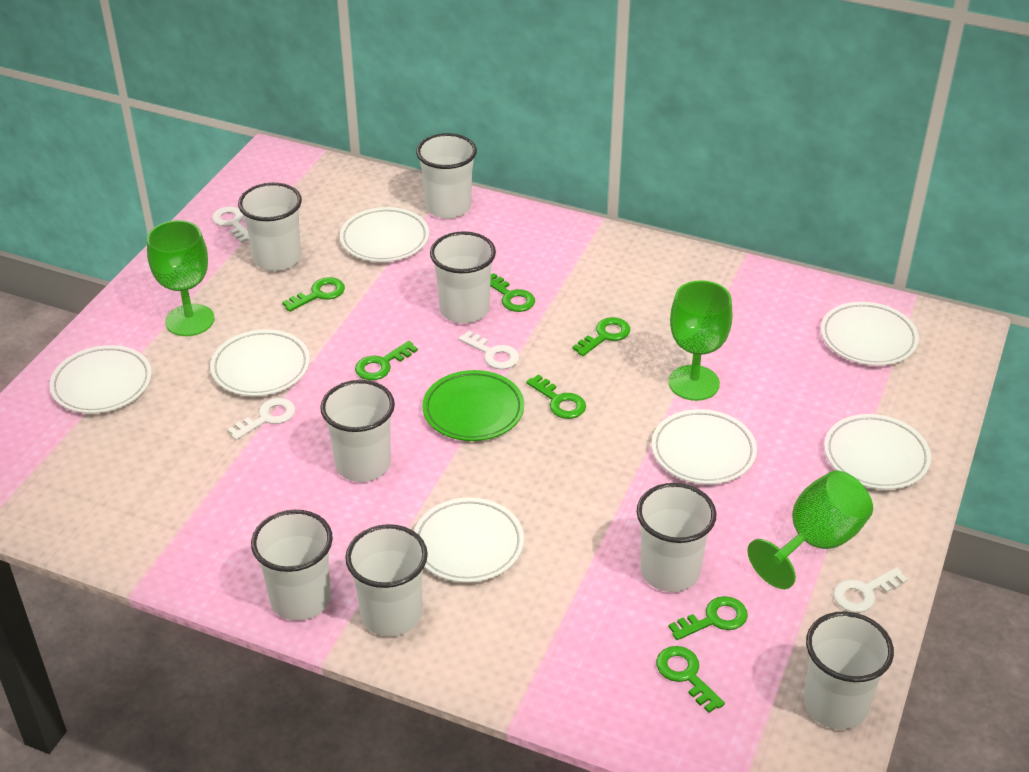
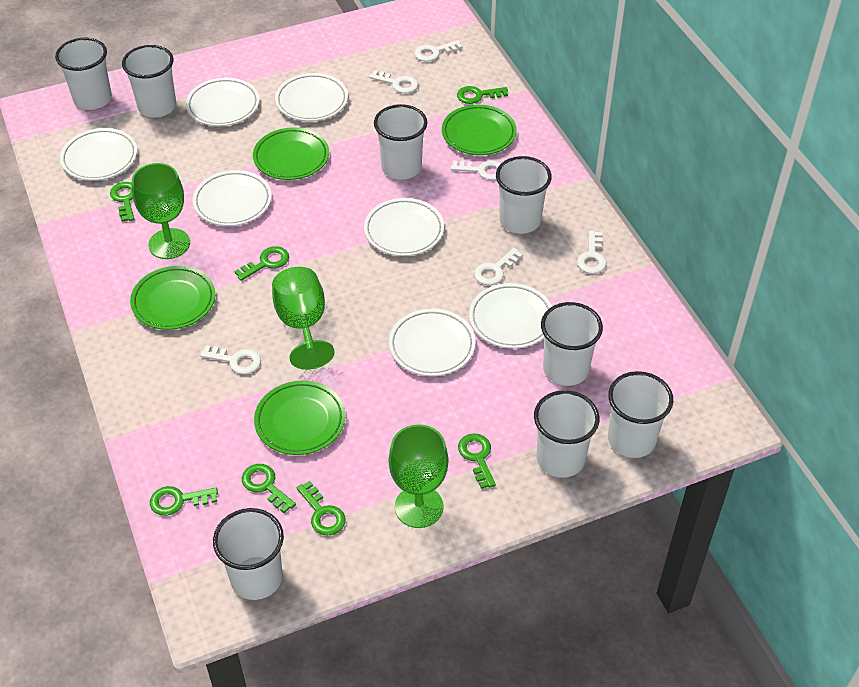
green plate: 1 -> 4
white key: 4 -> 6

